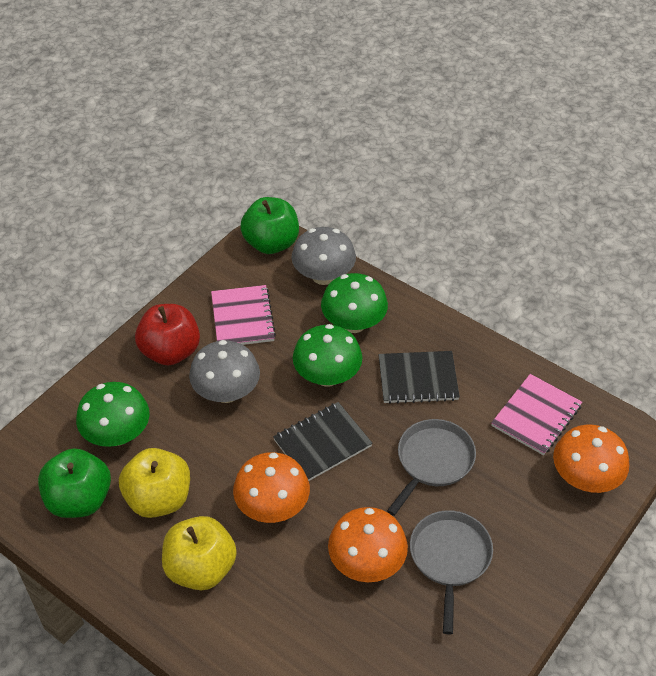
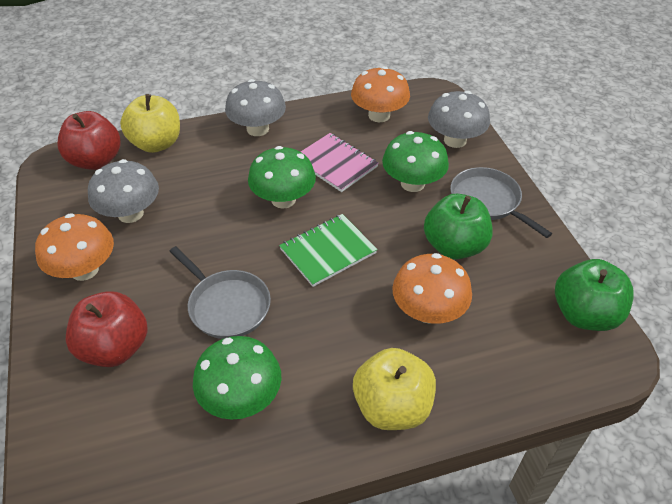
black notebook: 2 -> 0
green notebook: 0 -> 1
grey mushroom: 2 -> 3
pink notebook: 2 -> 1
red apple: 1 -> 2

